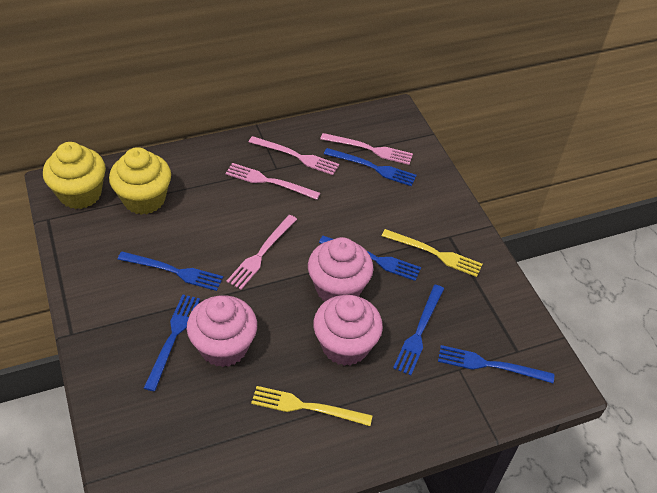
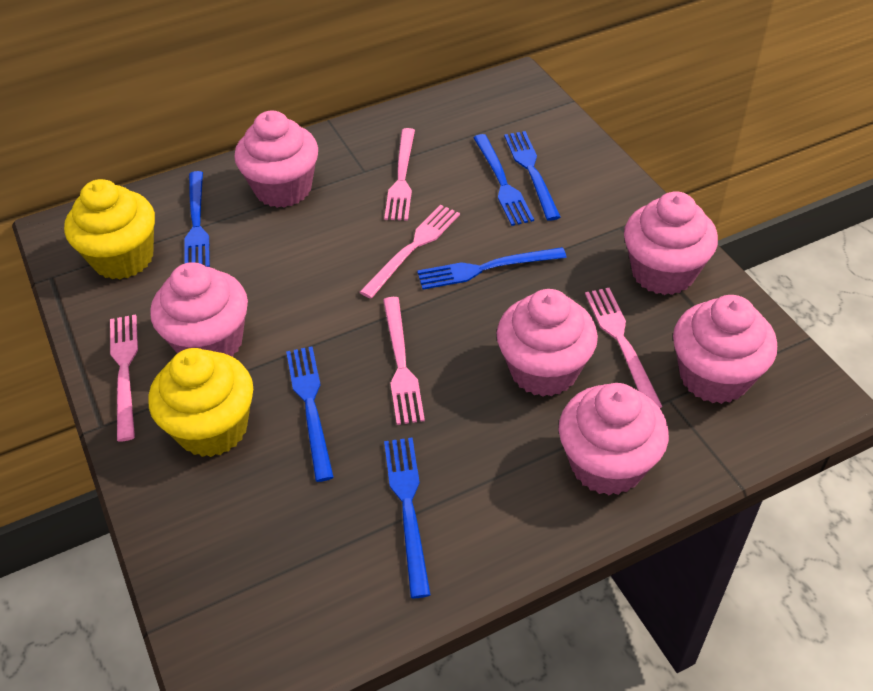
pink cupcake: 3 -> 6
pink fork: 4 -> 5
yellow fork: 2 -> 0

